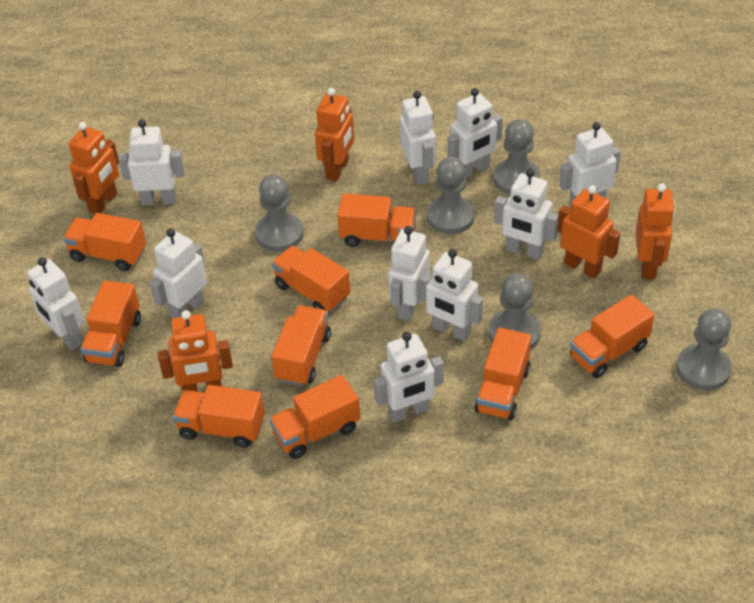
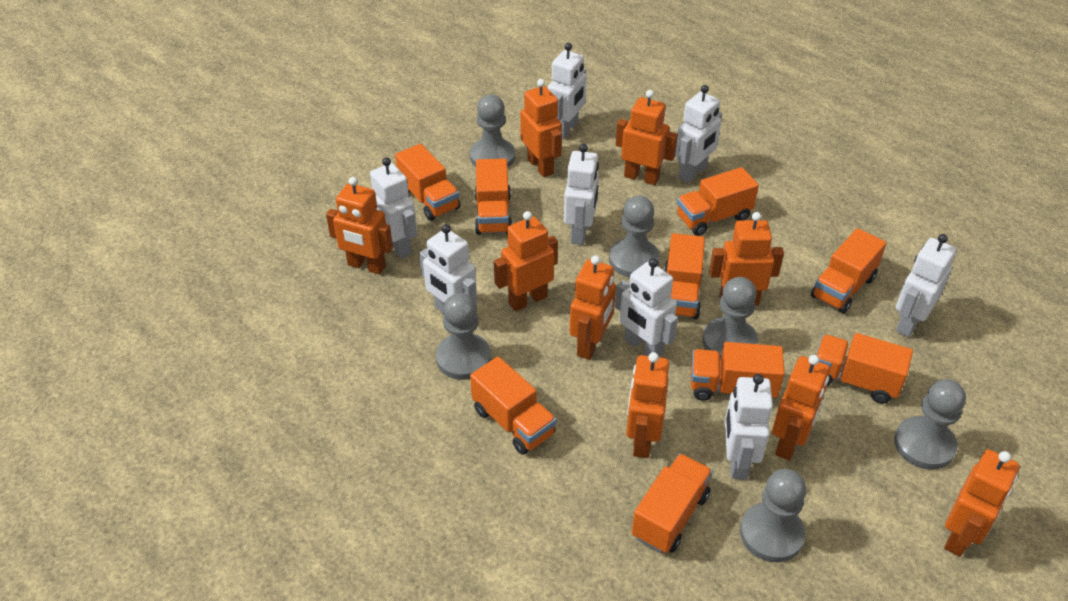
grey pawn: 5 -> 6
orange robot: 5 -> 9
white robot: 10 -> 8

